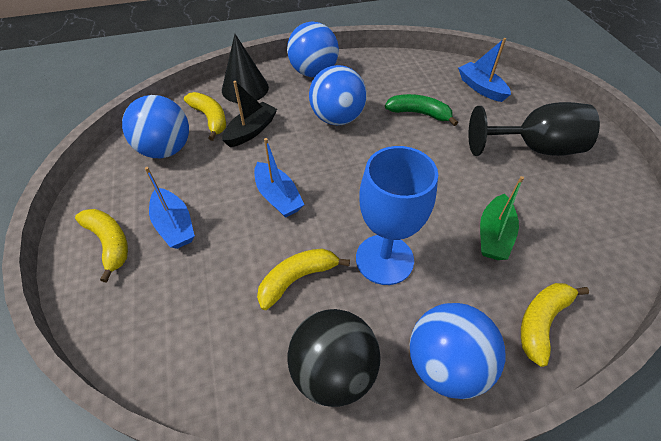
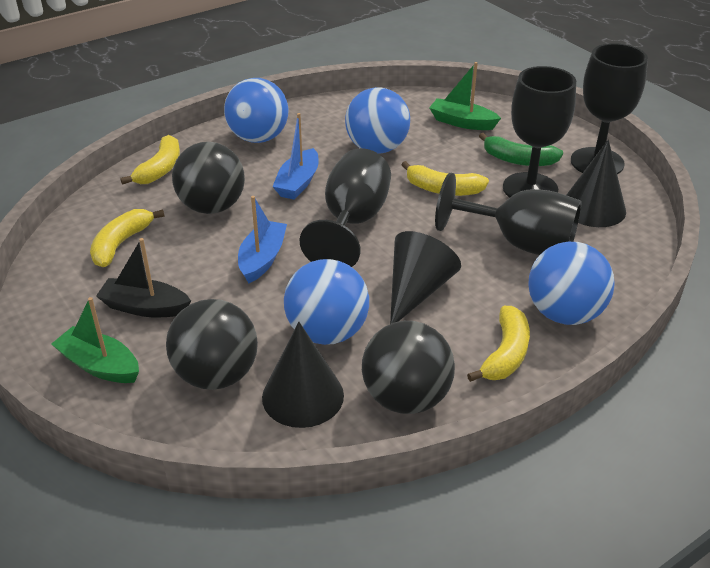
black ball: 1 -> 3
black cone: 1 -> 3
black goblet: 1 -> 4
blue boat: 3 -> 2
blue goblet: 1 -> 0
green boat: 1 -> 2

